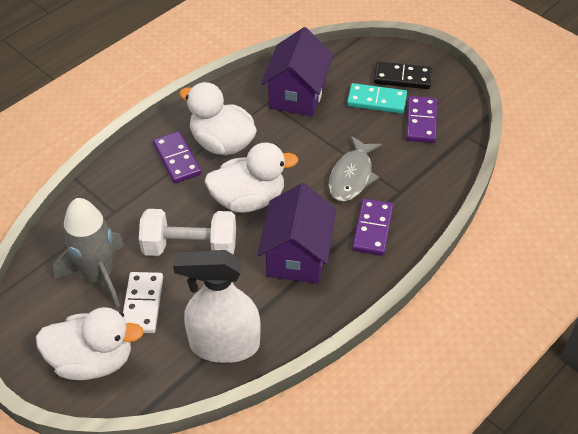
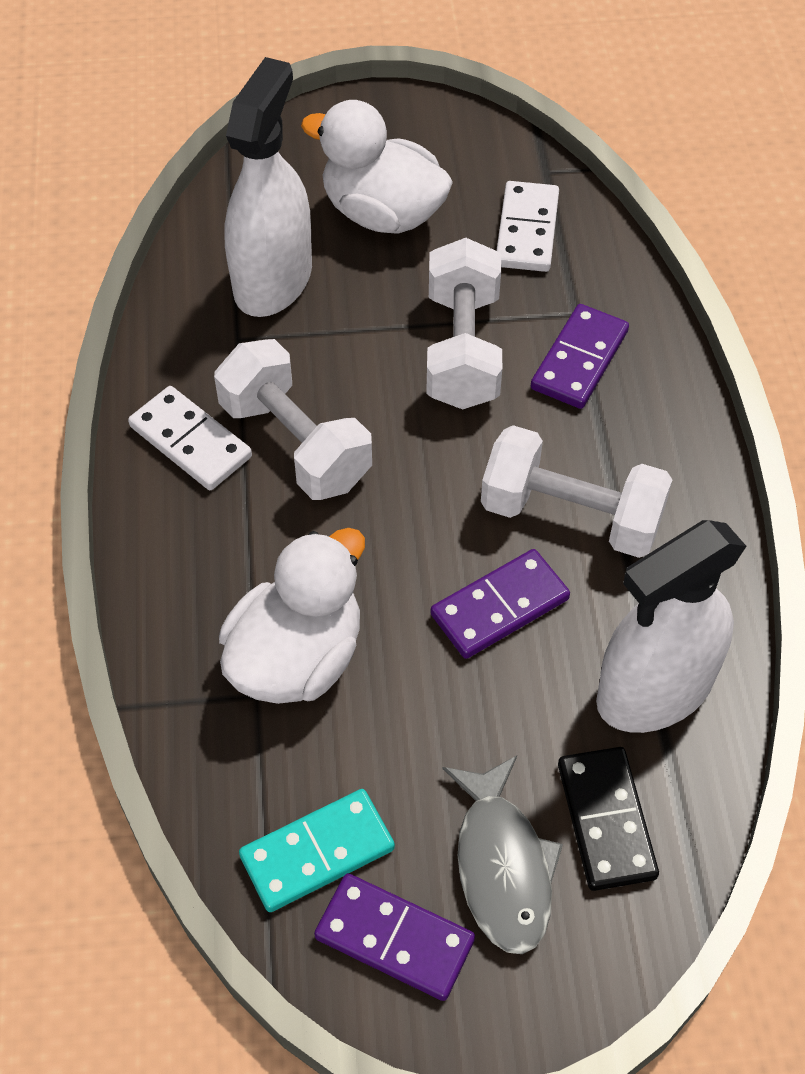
grey rocket: 1 -> 0
purple house: 2 -> 0
white domino: 1 -> 2
white duck: 3 -> 2
white dumbbell: 1 -> 3
white spray bottle: 1 -> 2

